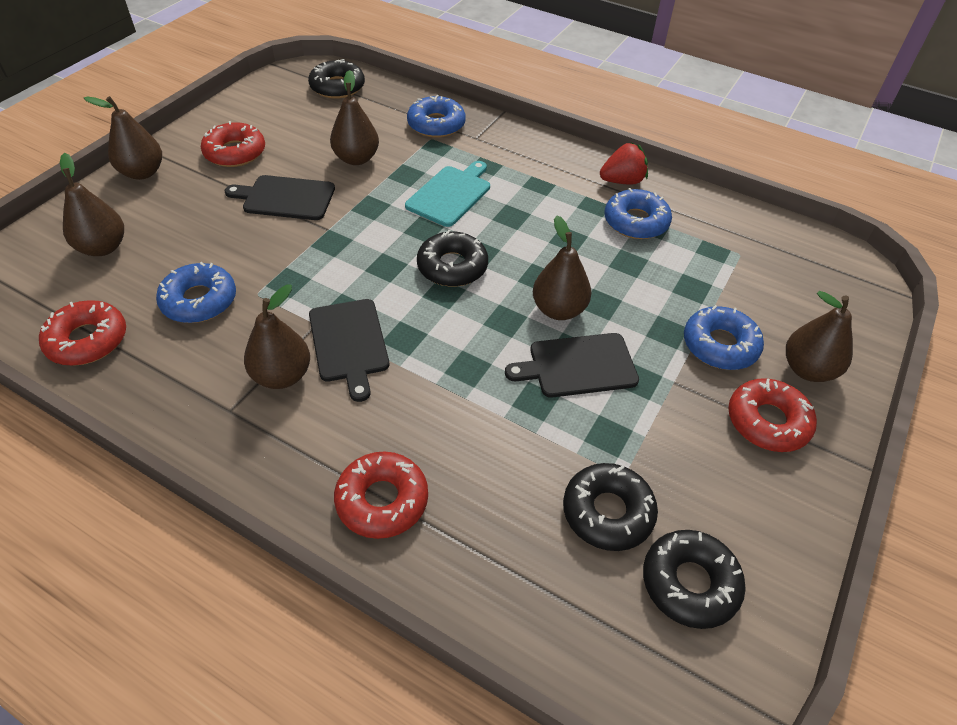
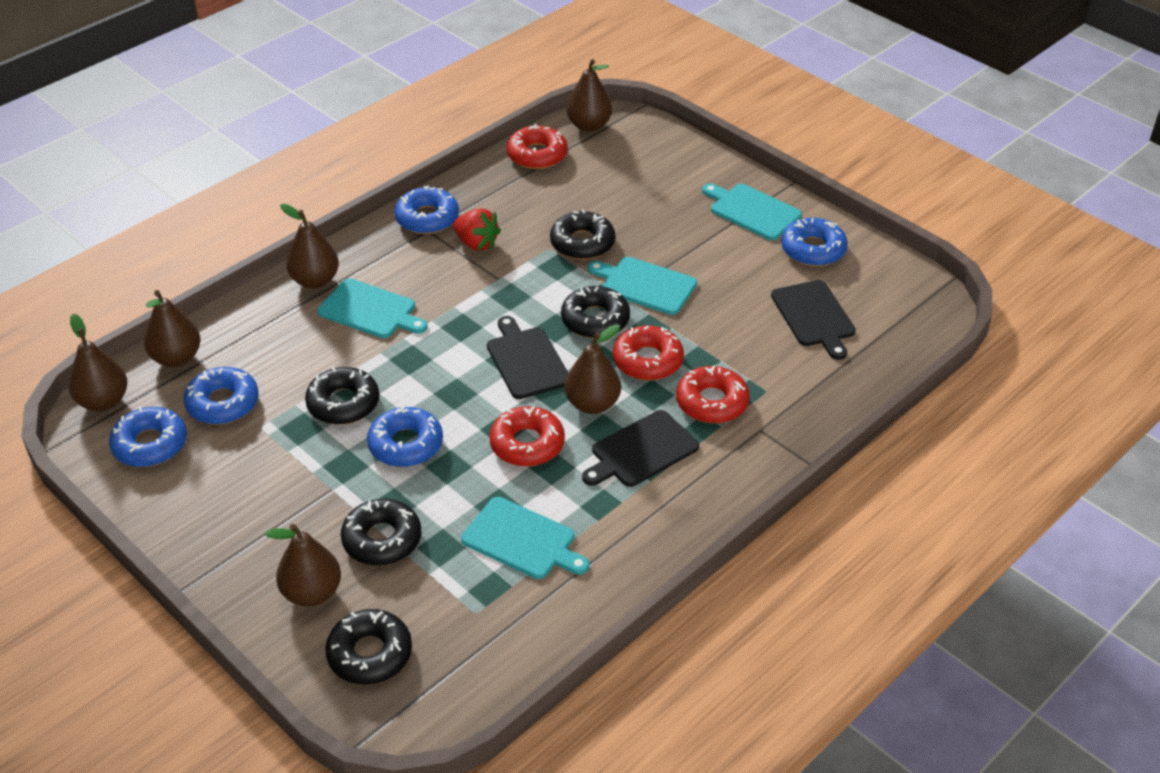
black donut: 4 -> 5
blue donut: 4 -> 5
turquoise cutting board: 1 -> 4

